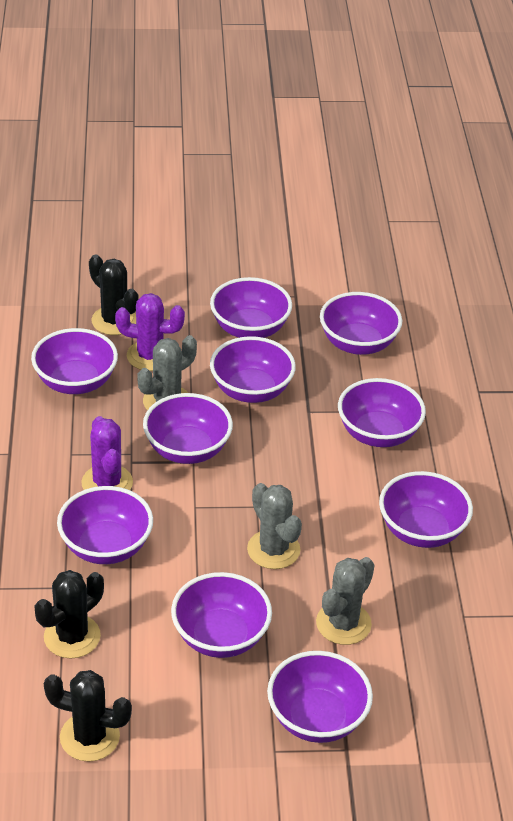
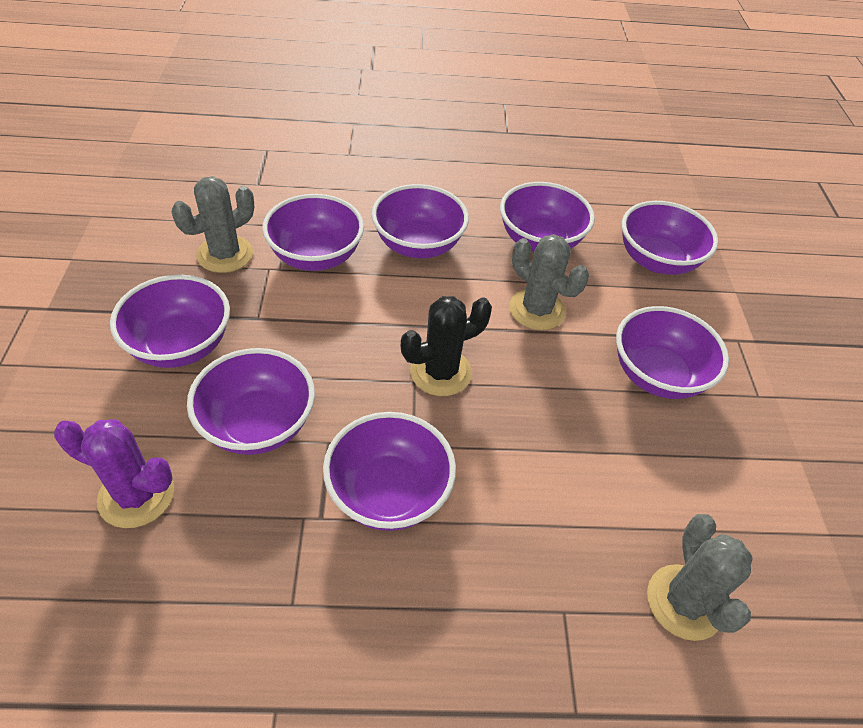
black cactus: 3 -> 1
purple bowl: 10 -> 8
purple cactus: 2 -> 1

